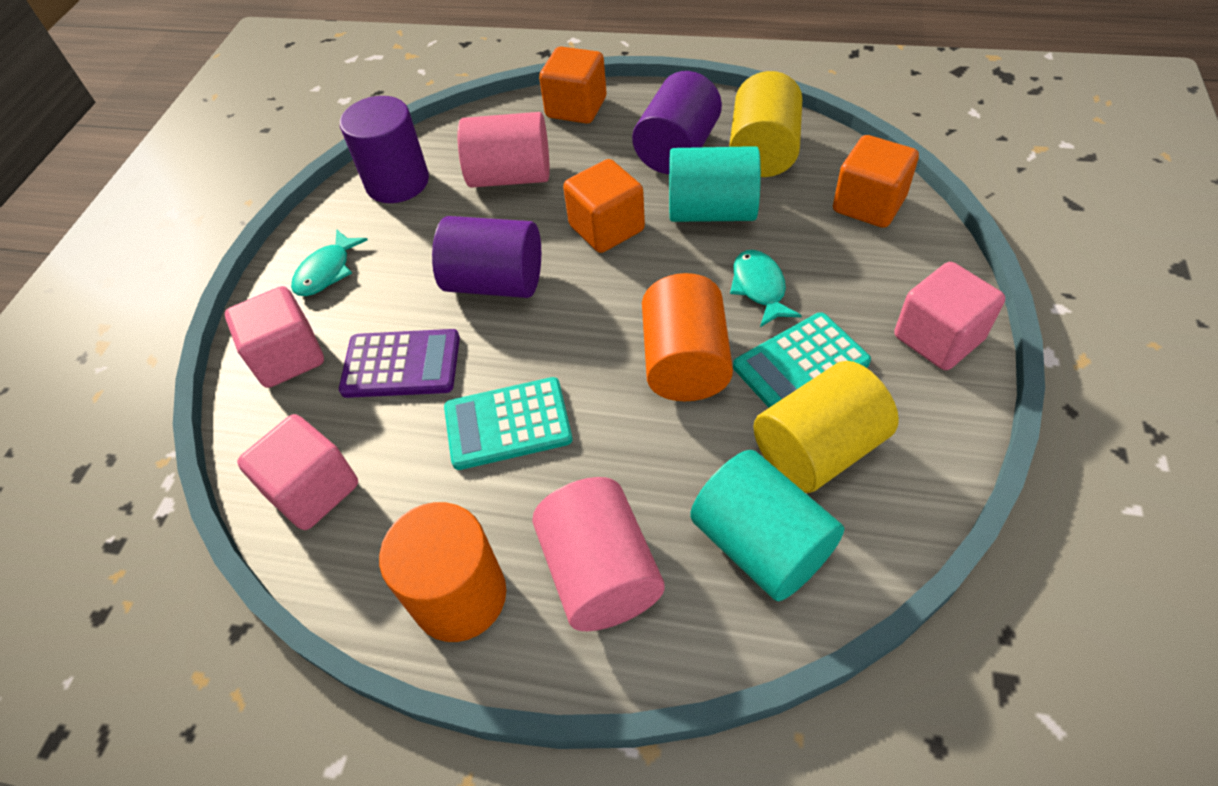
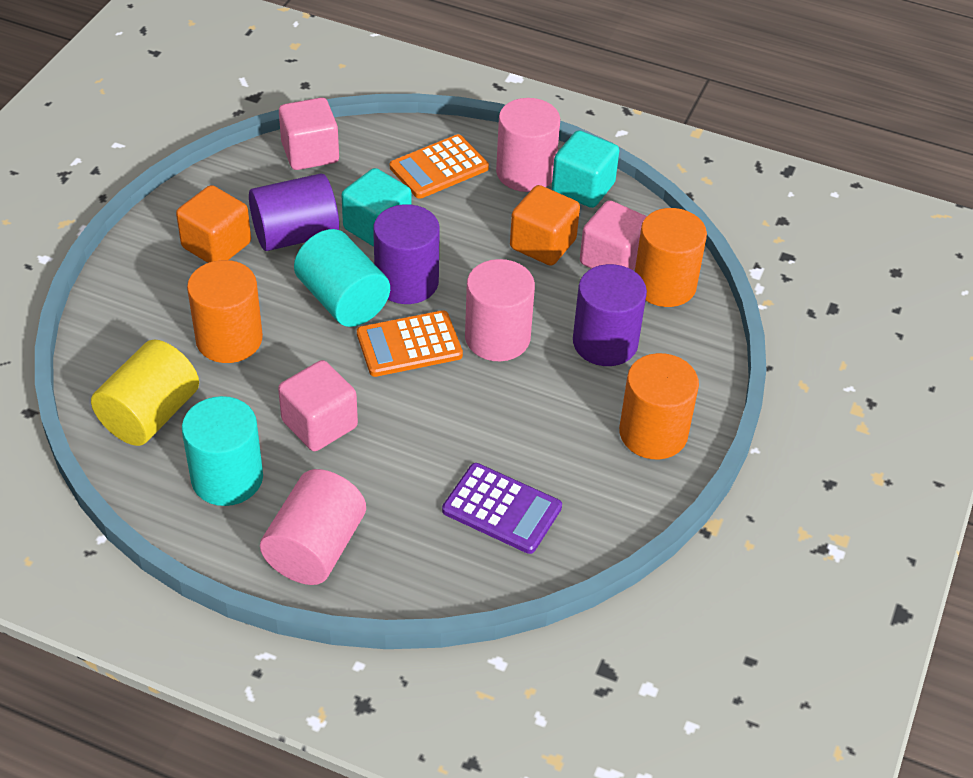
orange calculator: 0 -> 2
orange cube: 3 -> 2
orange cylinder: 2 -> 3
pink cylinder: 2 -> 3
turquoise calculator: 2 -> 0
turquoise cube: 0 -> 2
turquoise fish: 2 -> 0
yellow cylinder: 2 -> 1

